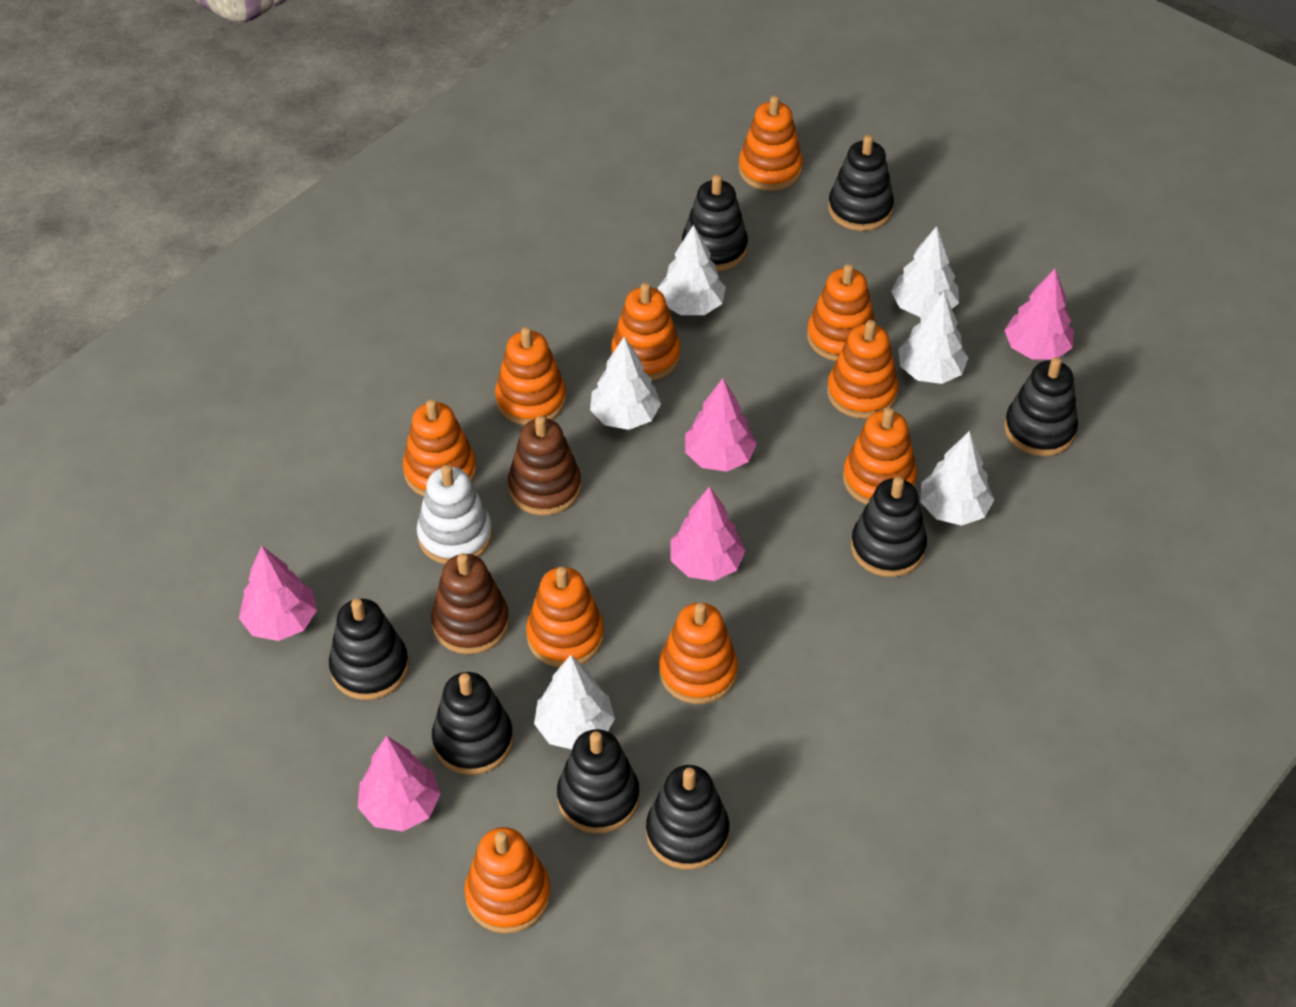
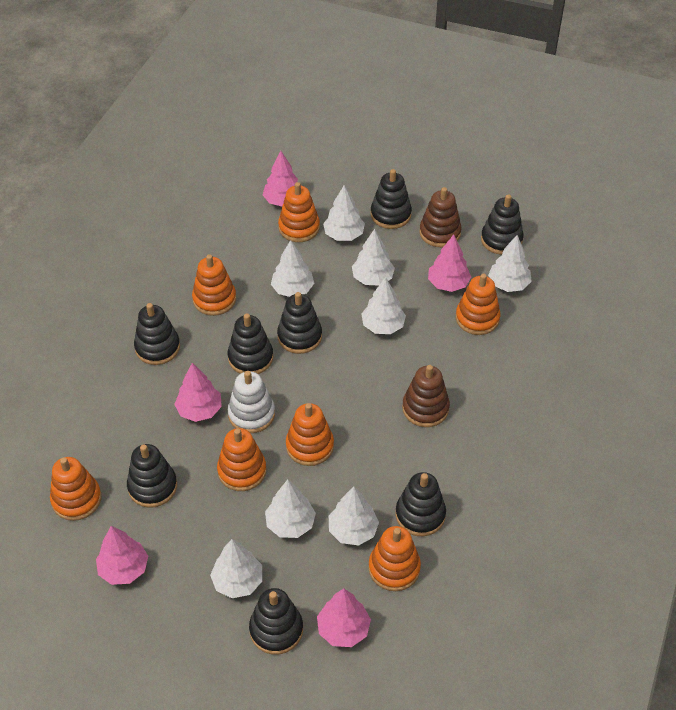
orange stacking toy: 10 -> 7
white tree: 6 -> 8

